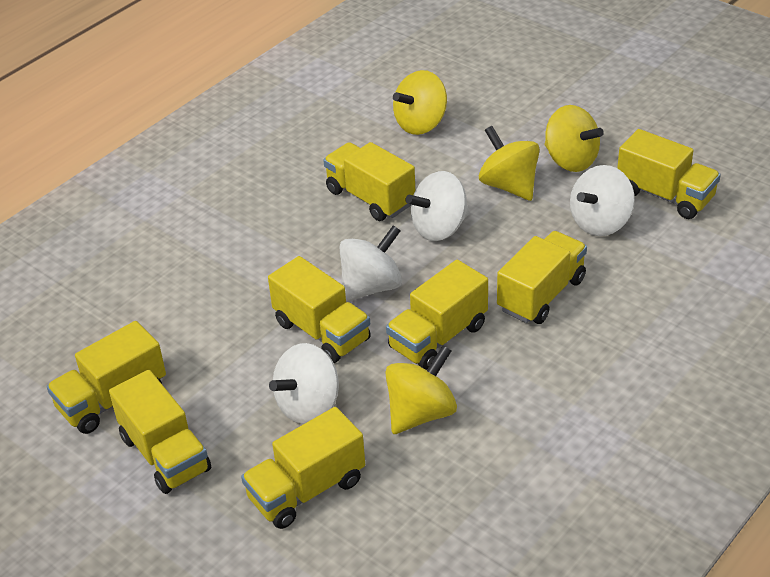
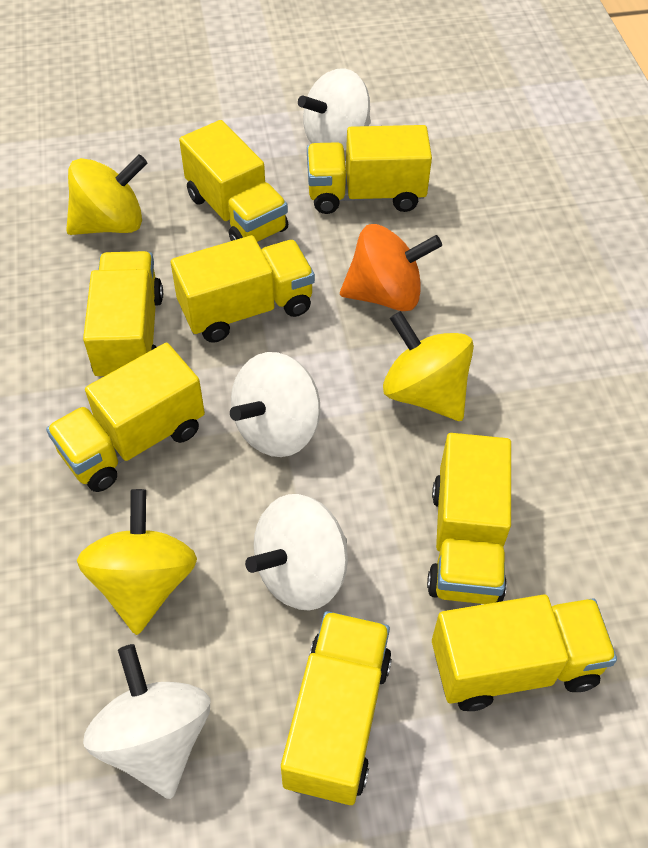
orange spinning top: 0 -> 1
yellow spinning top: 4 -> 3

